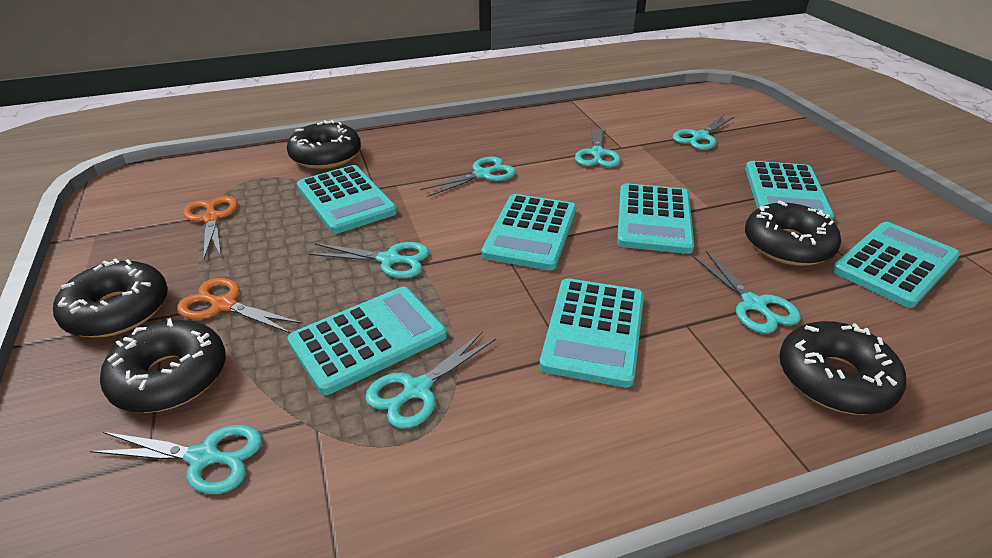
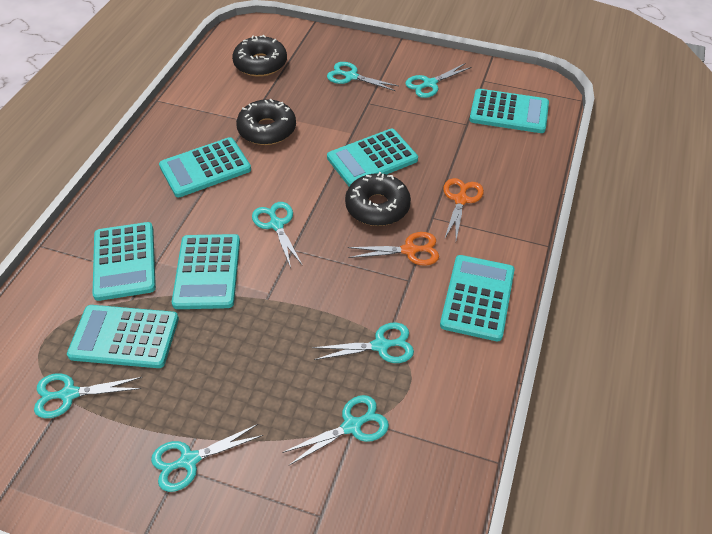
black donut: 5 -> 3

